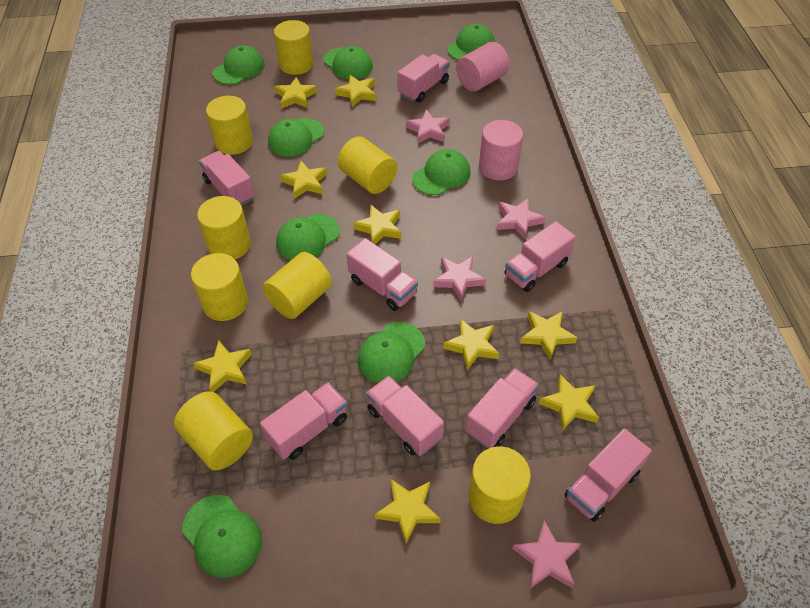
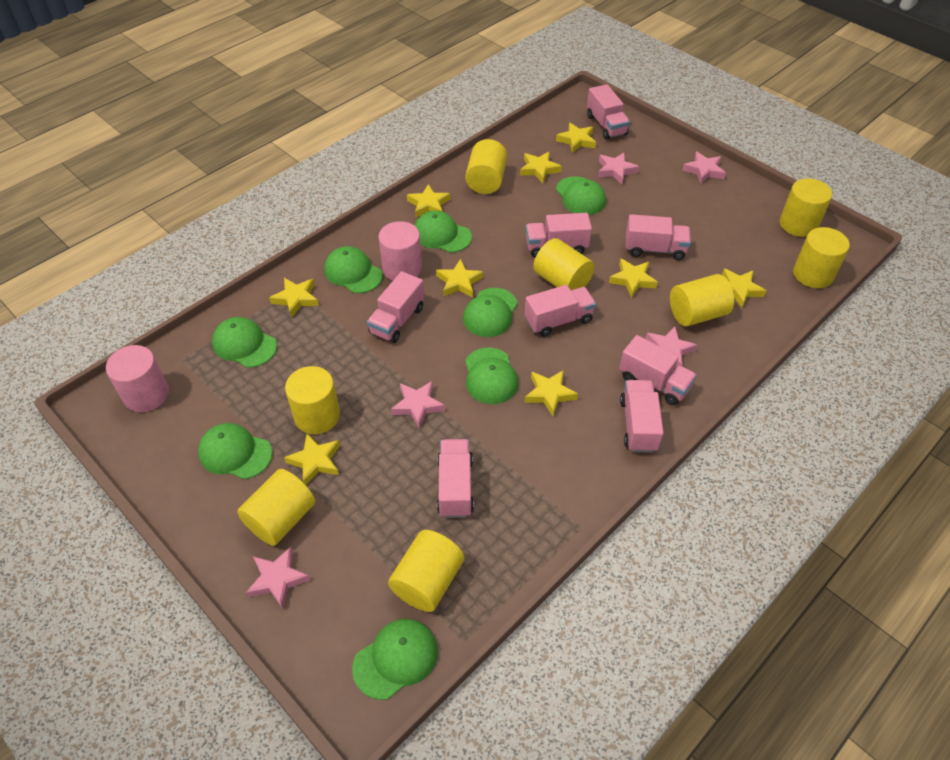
pink star: 4 -> 5

